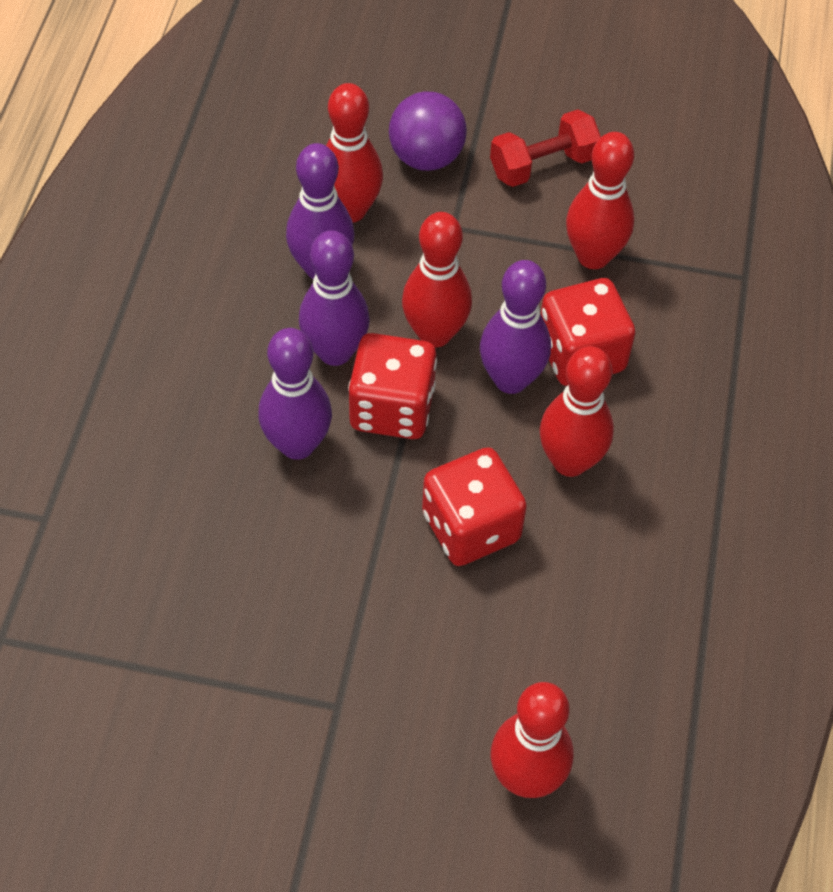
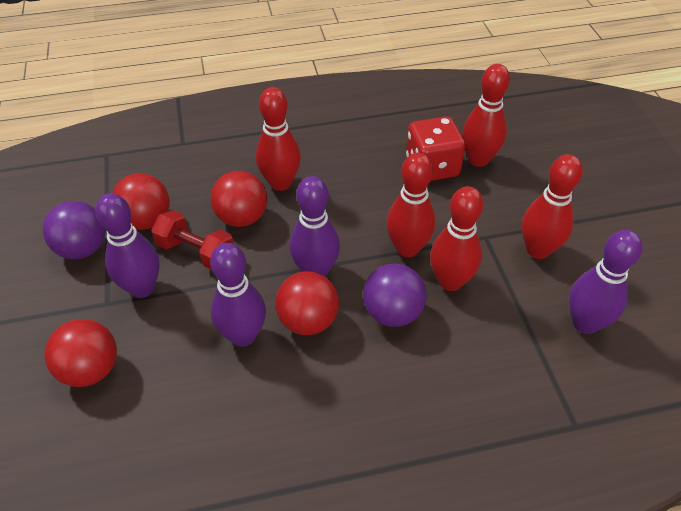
purple ball: 1 -> 2
red ball: 0 -> 4
red dice: 3 -> 1

